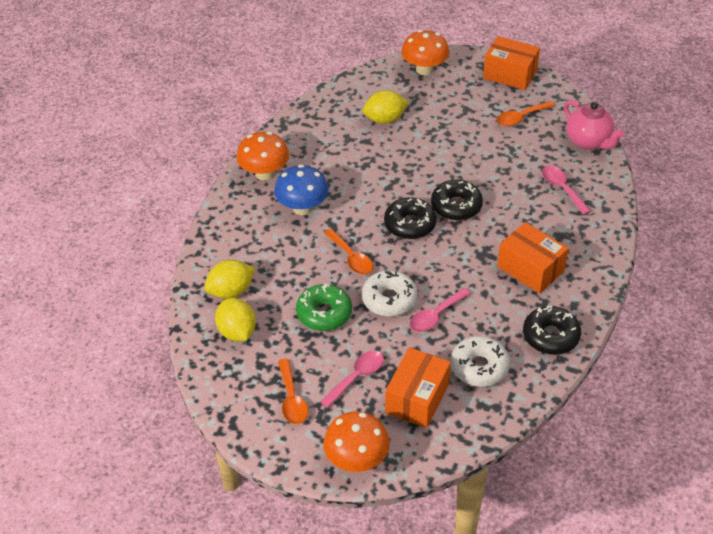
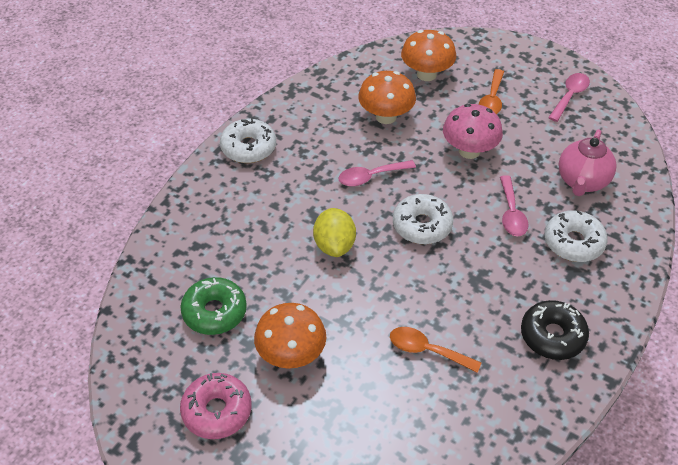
black donut: 3 -> 1
blue mushroom: 1 -> 0
orange box: 3 -> 0
orange spoon: 3 -> 2
pink donut: 0 -> 1
pink mushroom: 0 -> 1
white donut: 2 -> 3
yellow lemon: 3 -> 1

